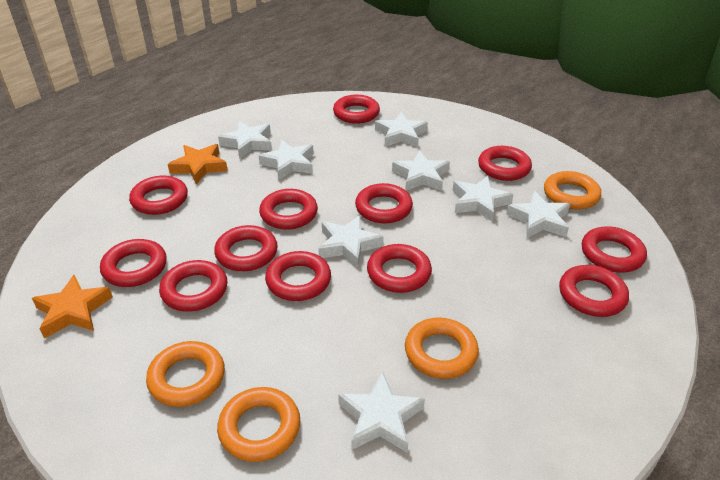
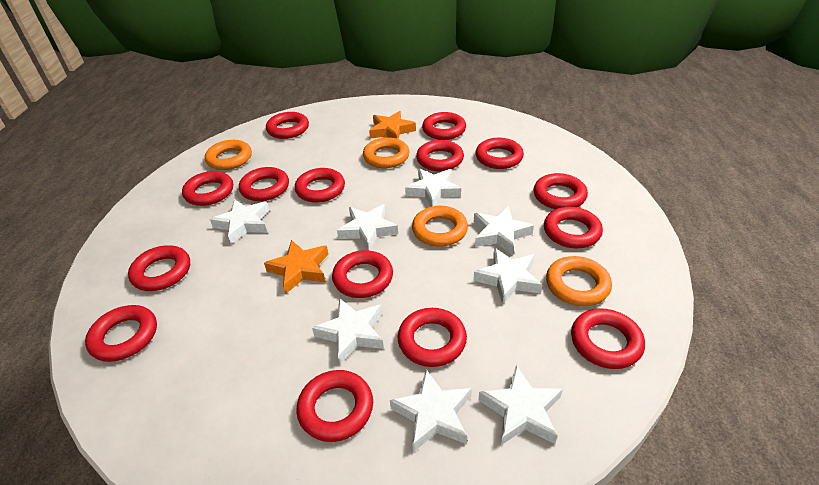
red ring: 12 -> 15

